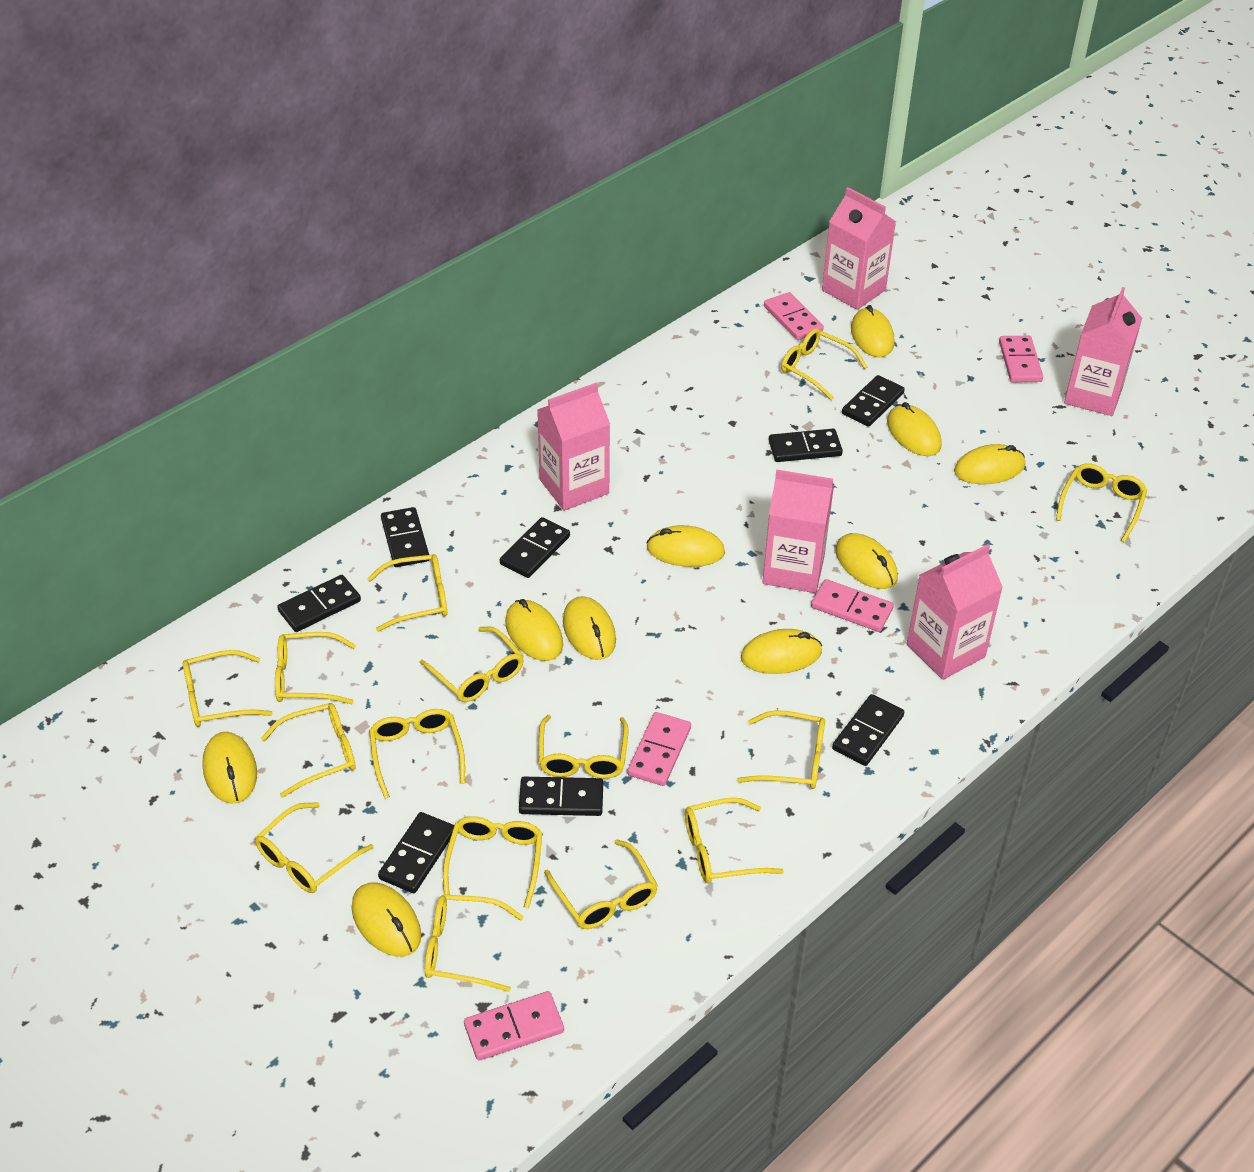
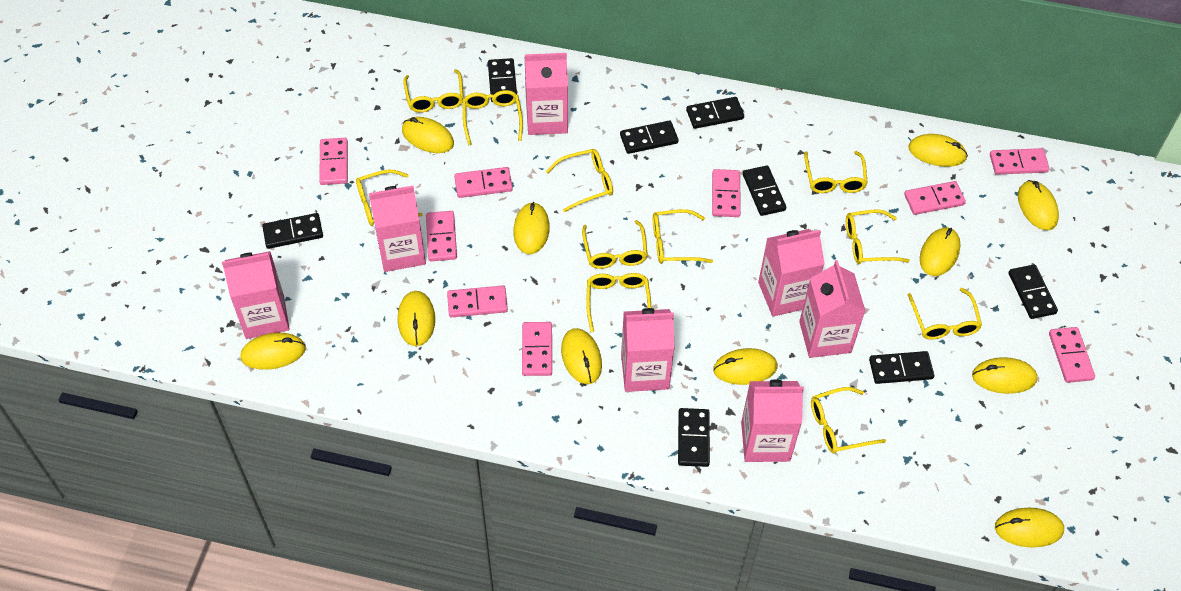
pink carton: 5 -> 7
pink domino: 5 -> 9
yellow glasses: 15 -> 11
yellow mouse: 10 -> 11

